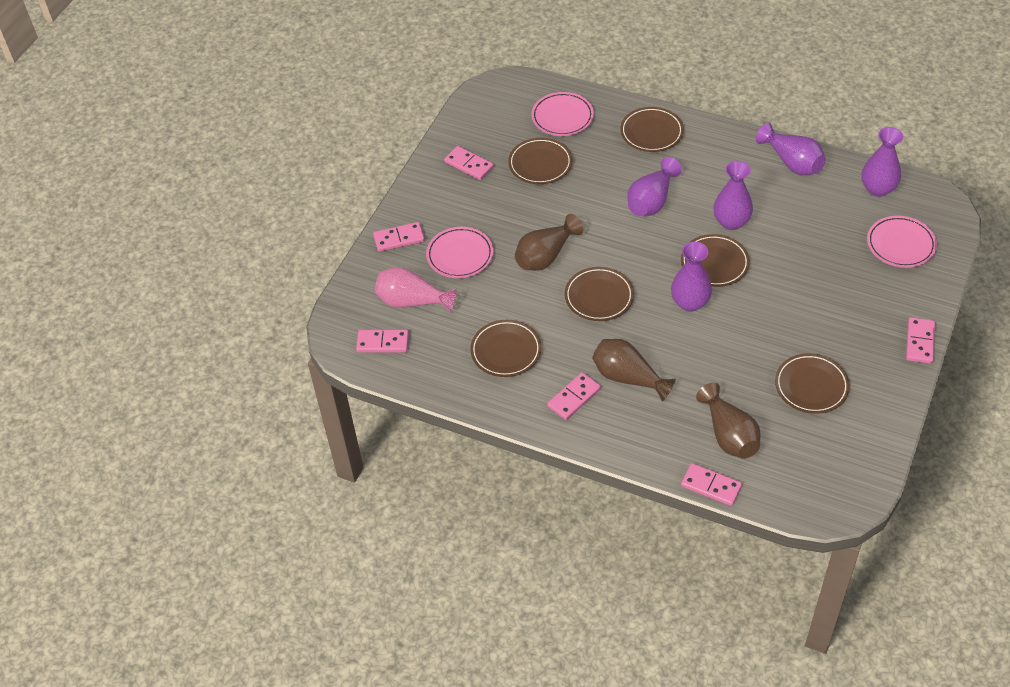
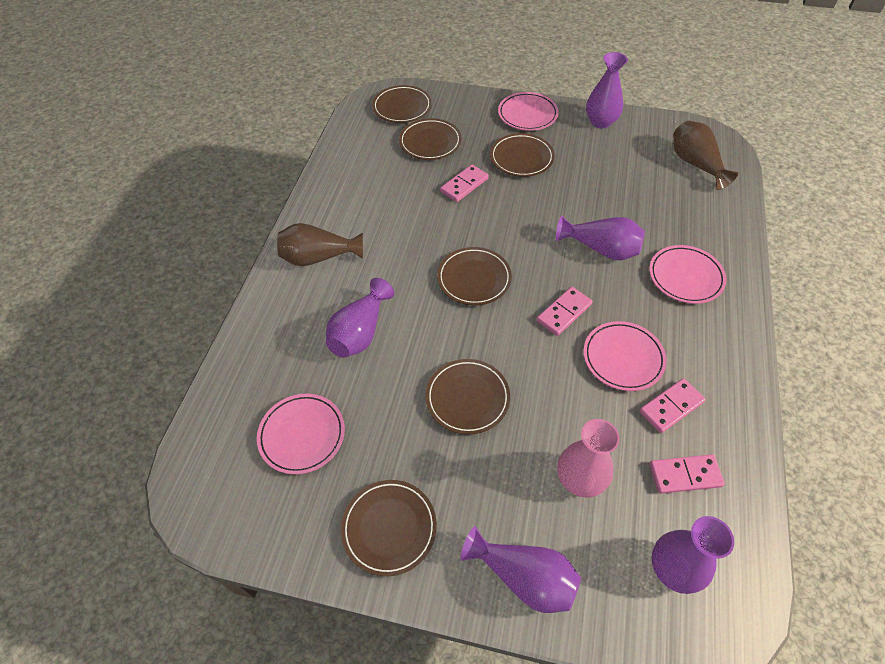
brown vase: 3 -> 2
pink domino: 6 -> 4
pink plate: 3 -> 4

